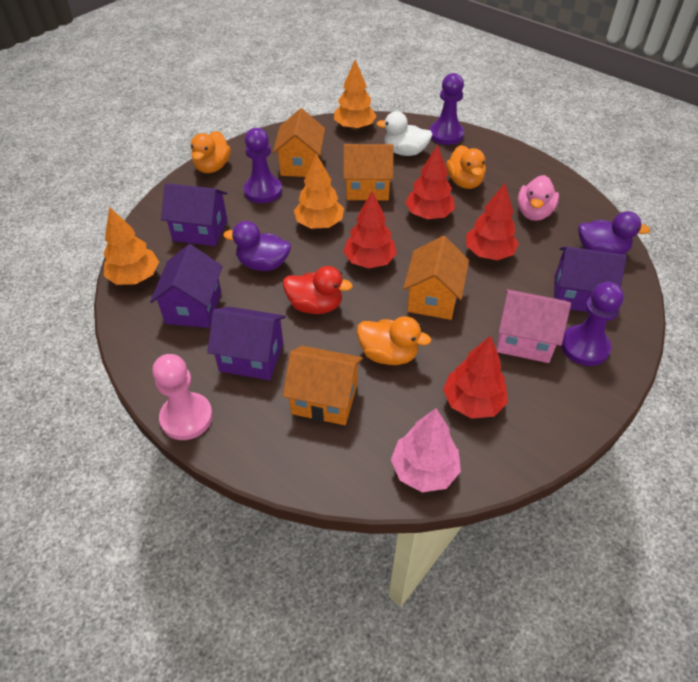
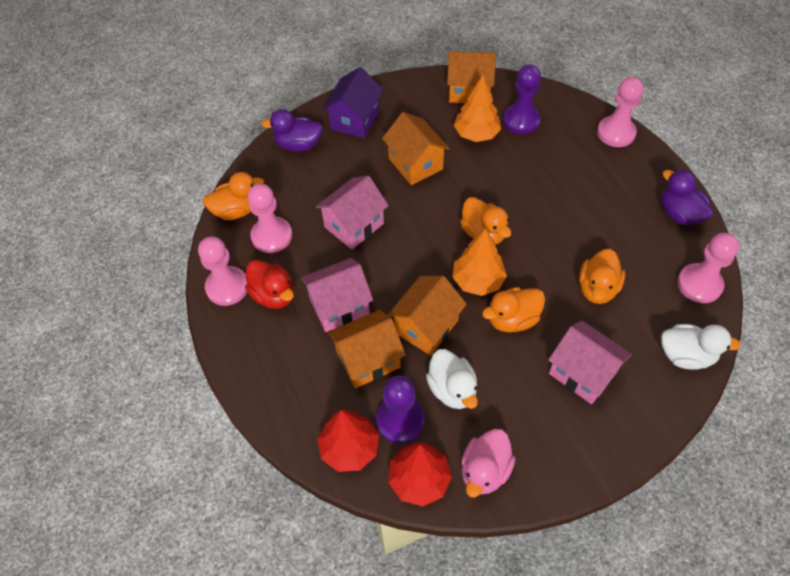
orange duck: 3 -> 4
orange tree: 3 -> 2
pink house: 1 -> 3
pink pawn: 1 -> 4
pink tree: 1 -> 0
purple house: 4 -> 1
purple pawn: 3 -> 2
red tree: 4 -> 2
white duck: 1 -> 2

